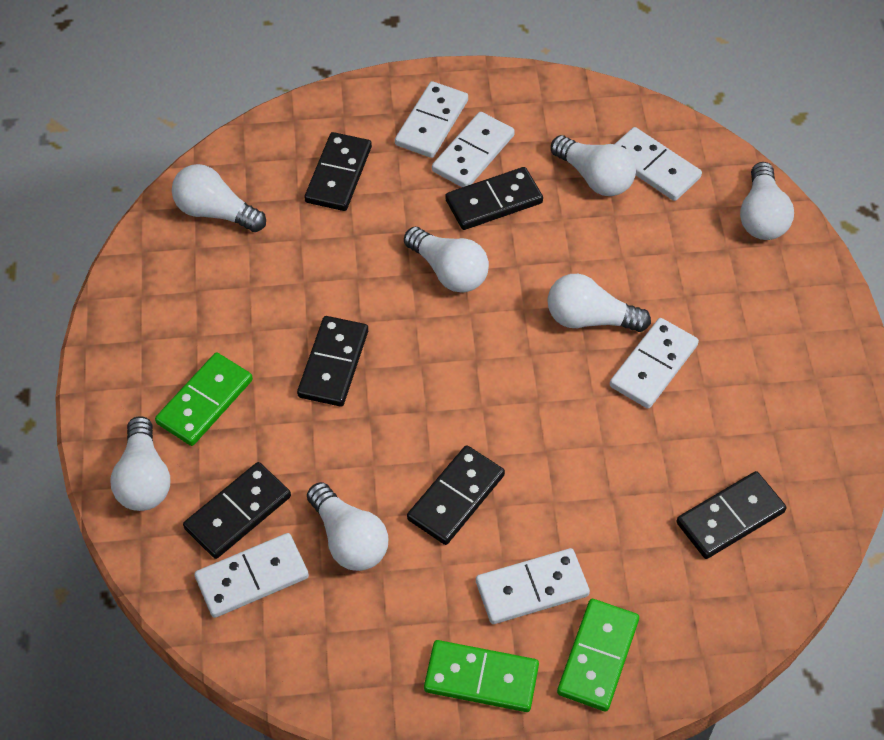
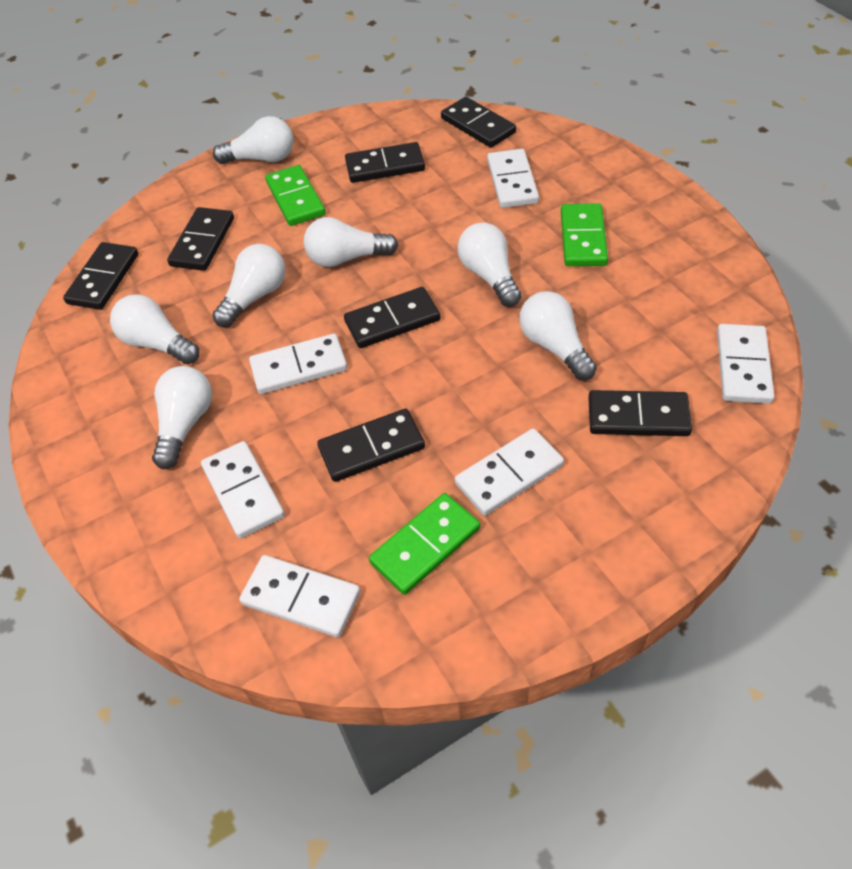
black domino: 6 -> 7

